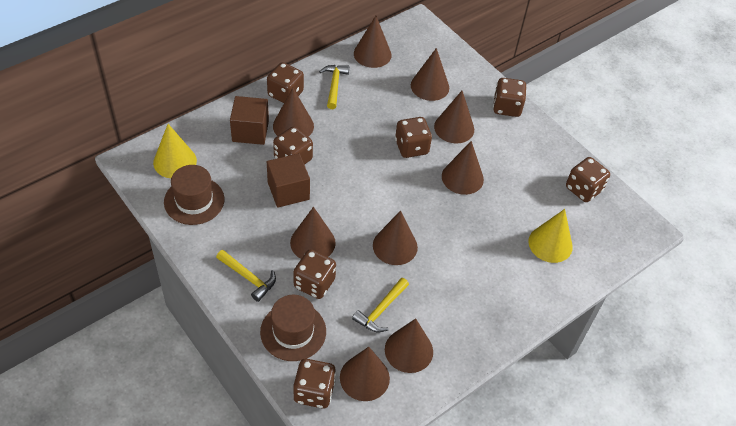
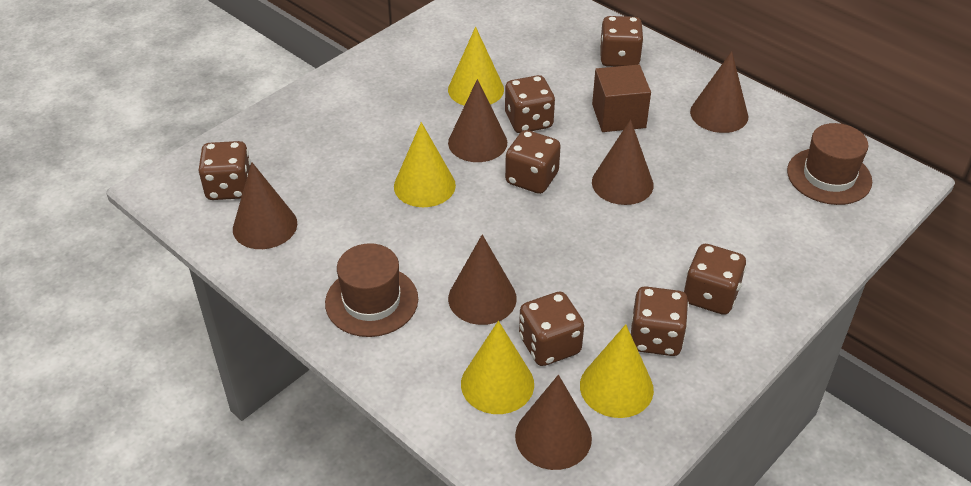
brown cone: 9 -> 6
brown cube: 2 -> 1
yellow cone: 2 -> 4
yellow hammer: 3 -> 0

